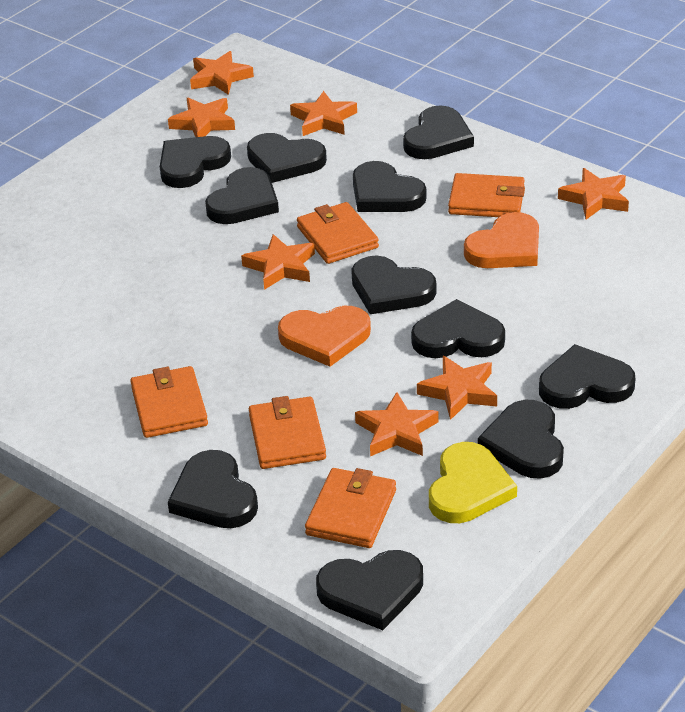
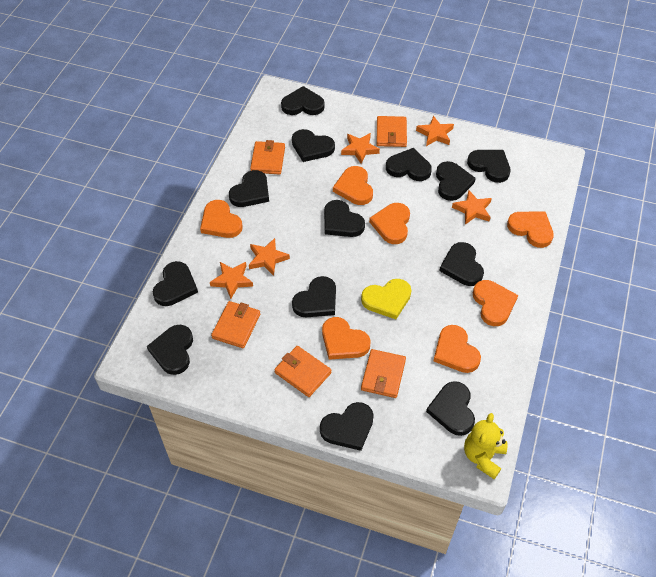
black heart: 11 -> 13
orange heart: 2 -> 7
orange star: 7 -> 5
yellow teddy bear: 0 -> 1

